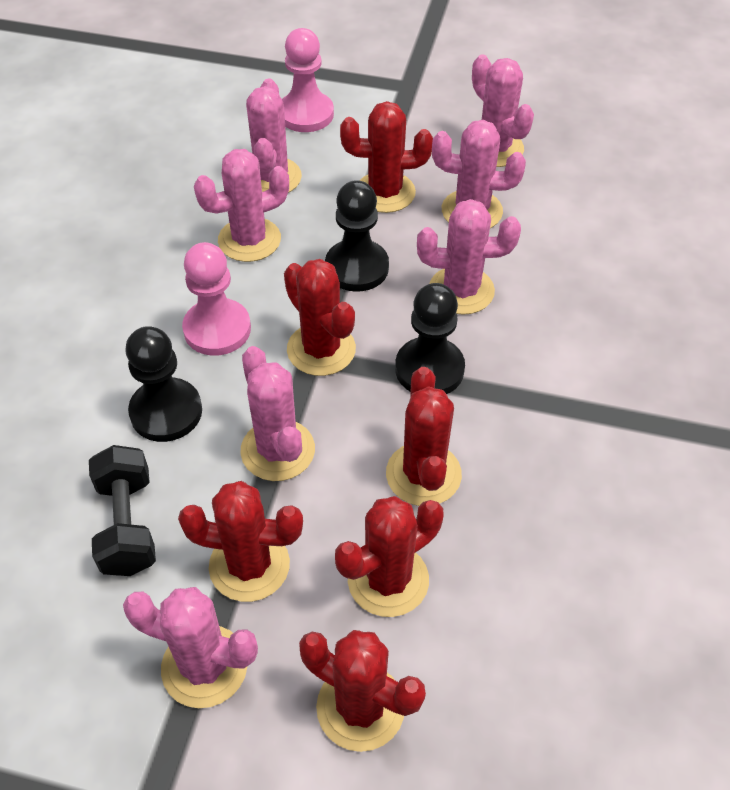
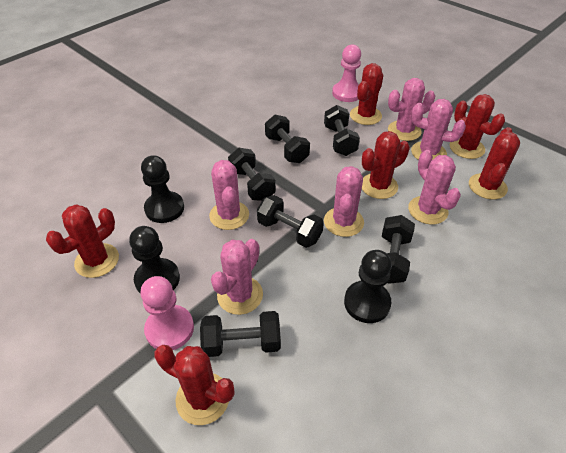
black dumbbell: 1 -> 6
pink cactus: 7 -> 6

